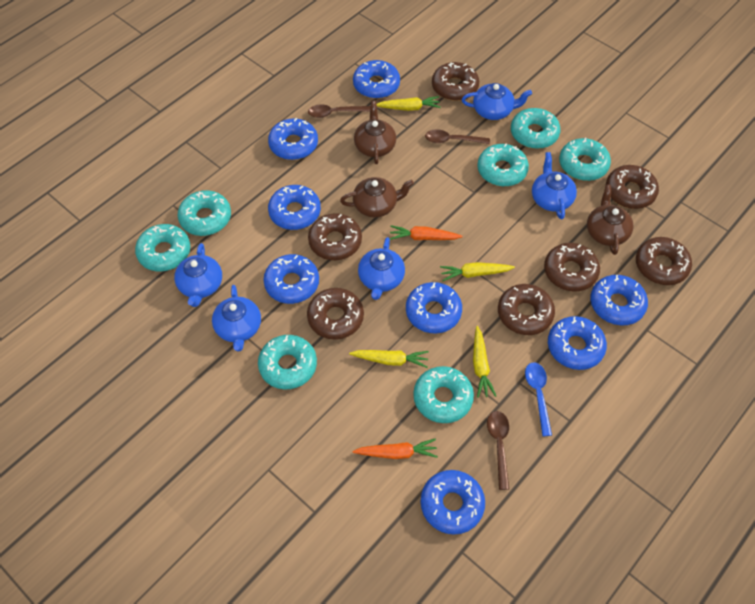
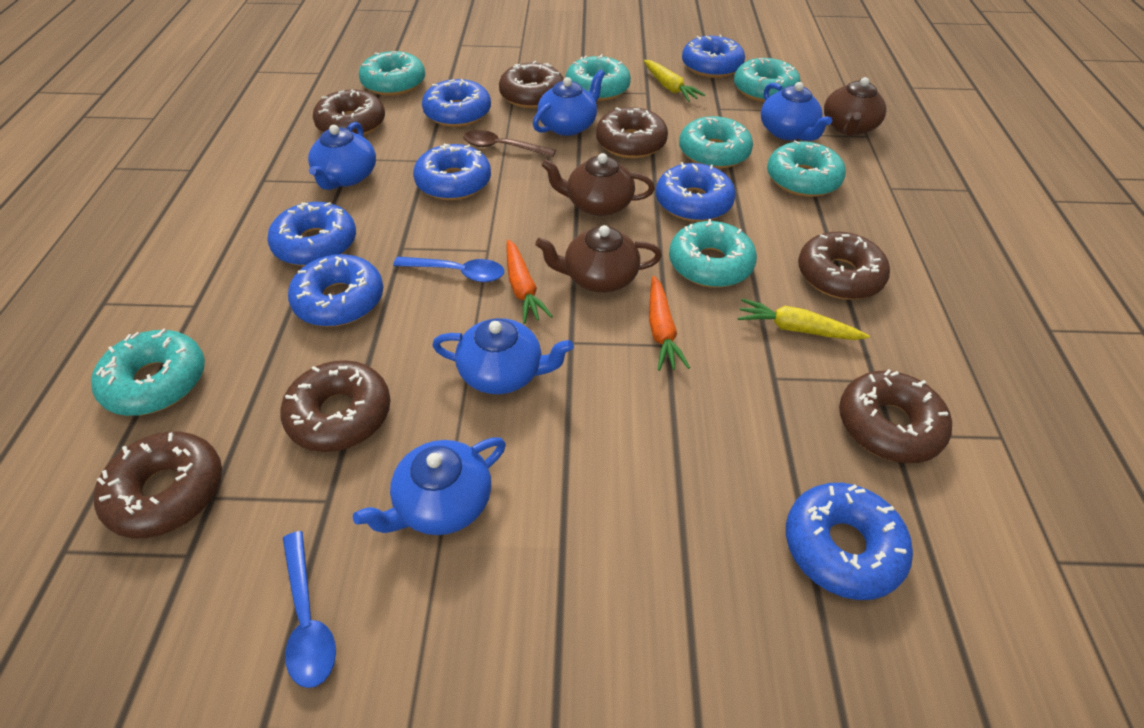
blue donut: 8 -> 7
blue spoon: 1 -> 2
brown spoon: 3 -> 1
yellow carrot: 4 -> 2

